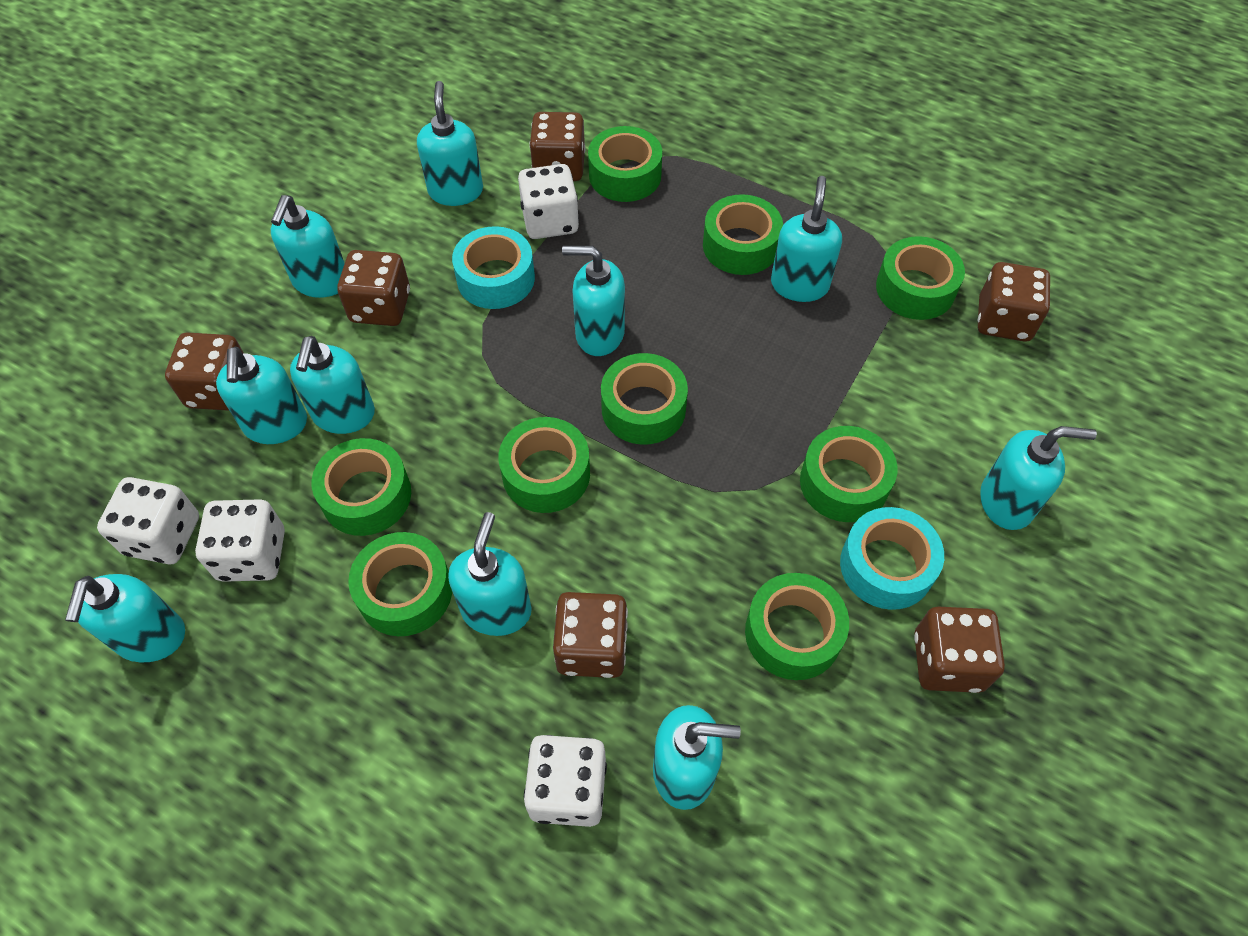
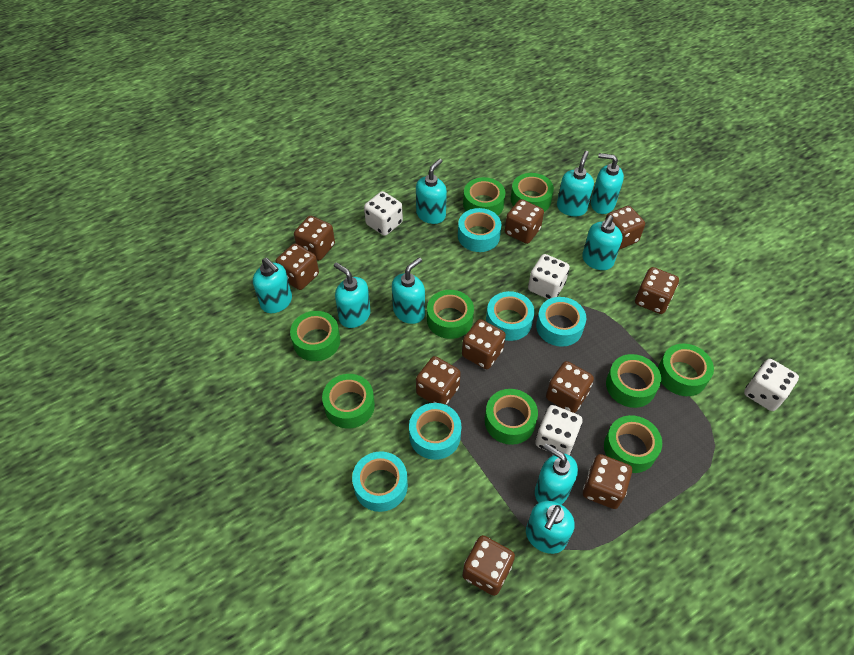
brown dice: 6 -> 10
turquoise soap dispenser: 10 -> 9
turquoise tape: 2 -> 5

